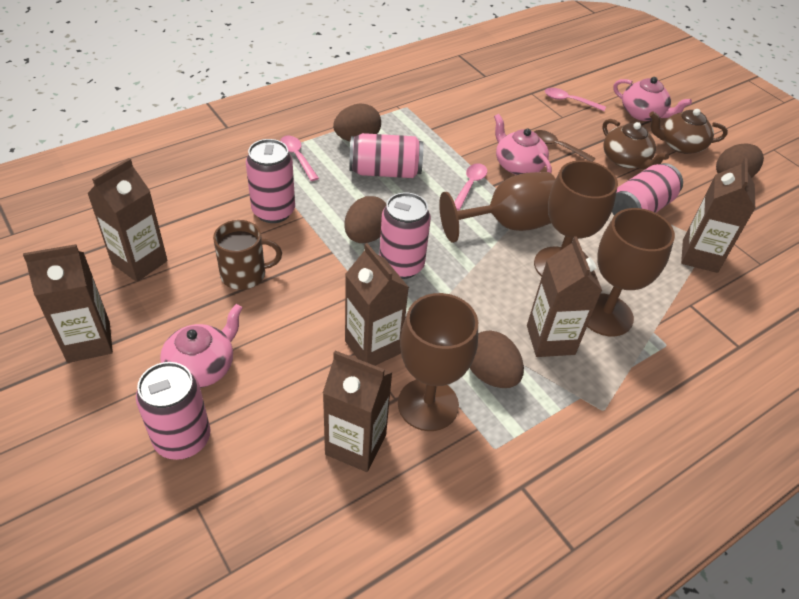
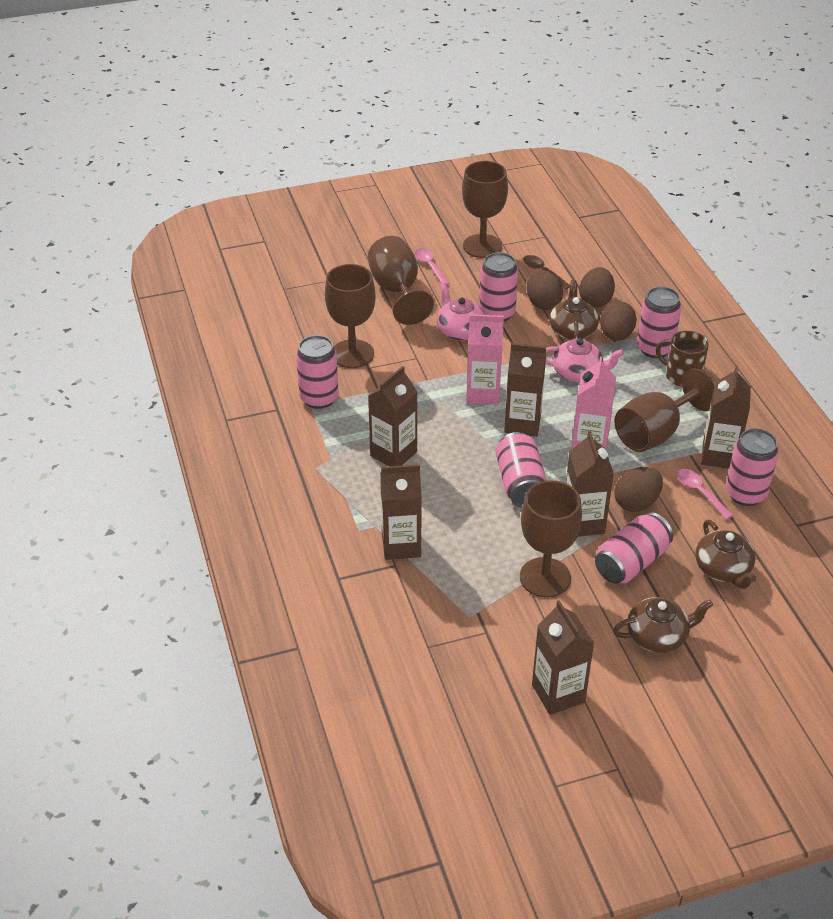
brown goblet: 4 -> 5
brown teapot: 2 -> 3
pink can: 5 -> 6
pink carton: 0 -> 2
pink spoon: 3 -> 2
pink teapot: 3 -> 2

